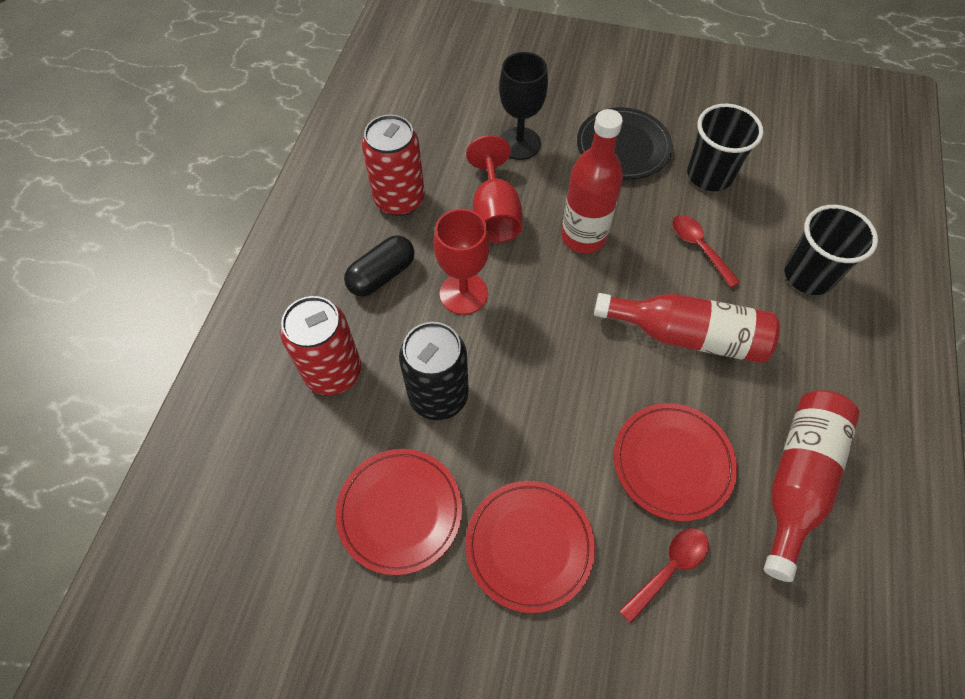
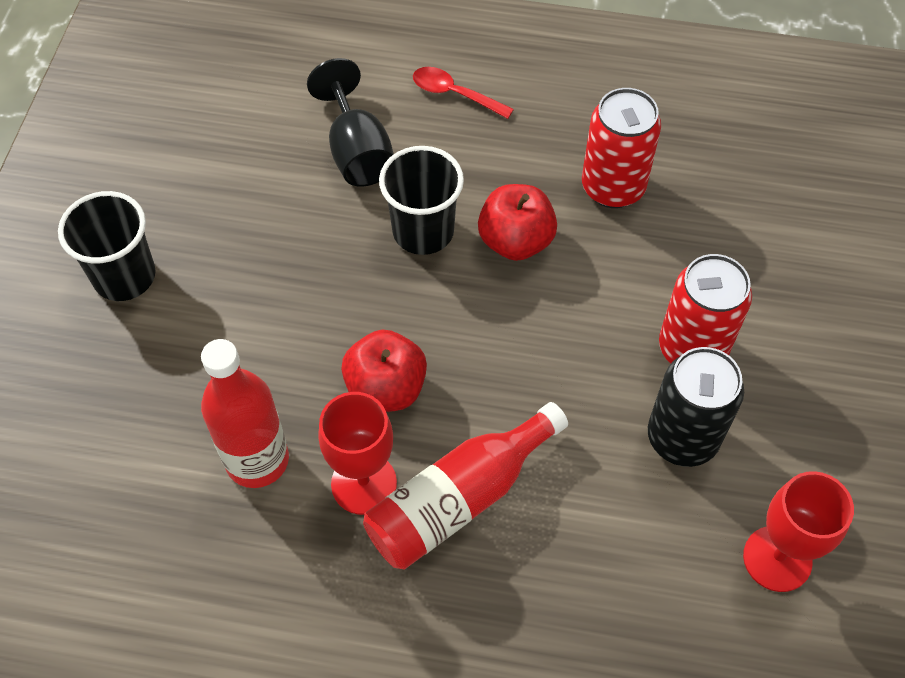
black capsule: 1 -> 0
black plate: 1 -> 0
red apple: 0 -> 2
red bottle: 3 -> 2
red plate: 3 -> 0
red spoon: 2 -> 1

